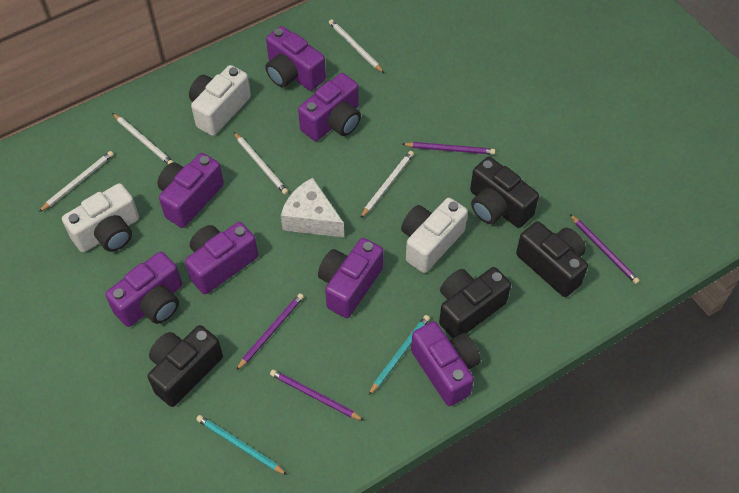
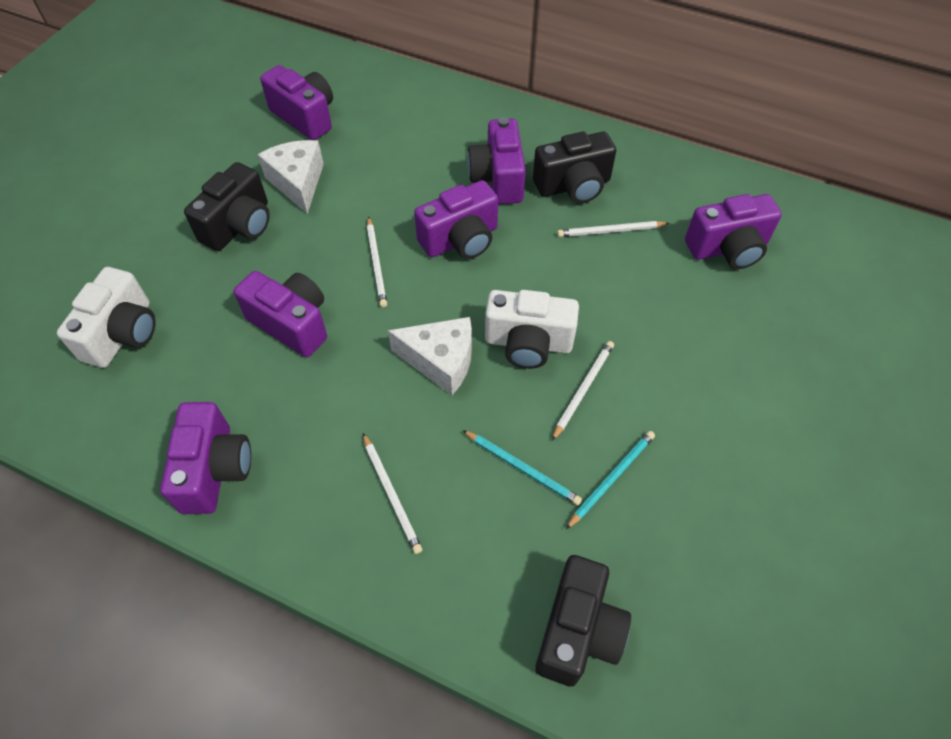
black camera: 4 -> 3
purple camera: 7 -> 6
purple pencil: 4 -> 0
white camera: 3 -> 2
white cheese: 1 -> 2
white pencil: 5 -> 4

